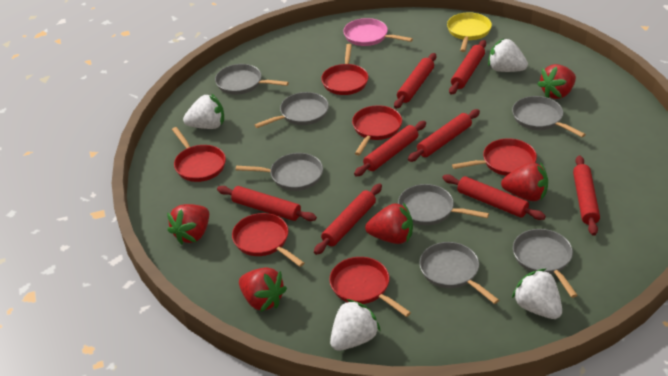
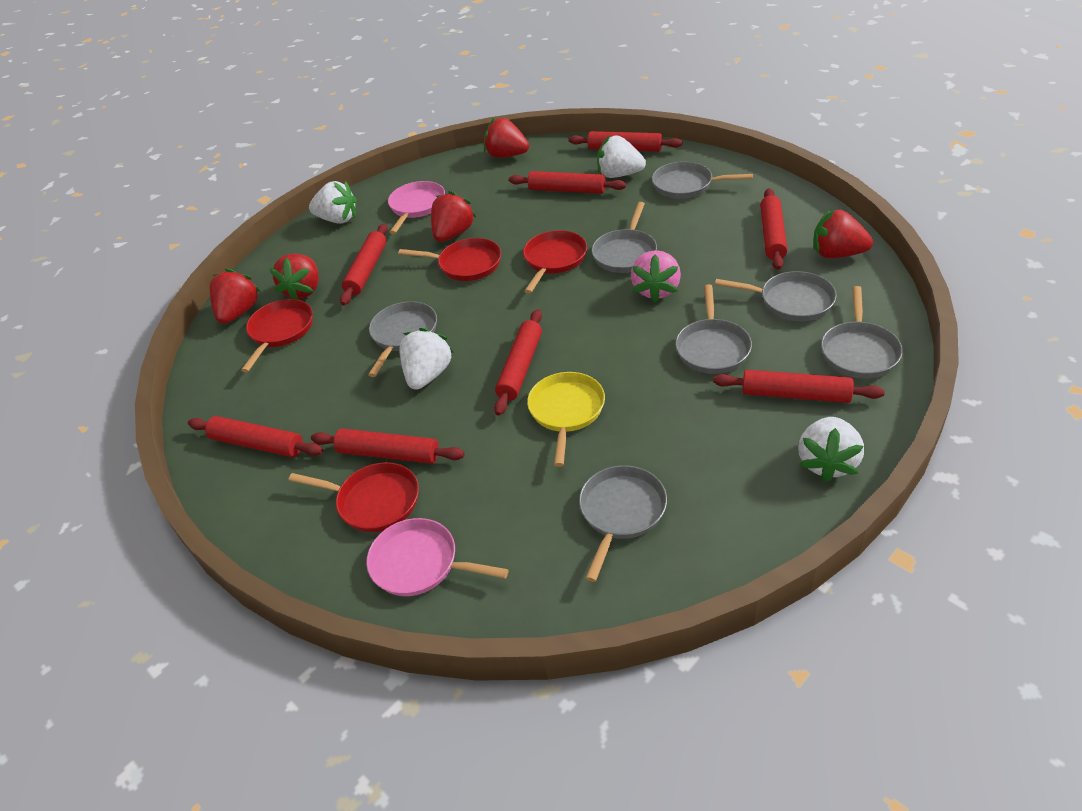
pink pan: 1 -> 2
pink strawberry: 0 -> 1
red pan: 6 -> 4

